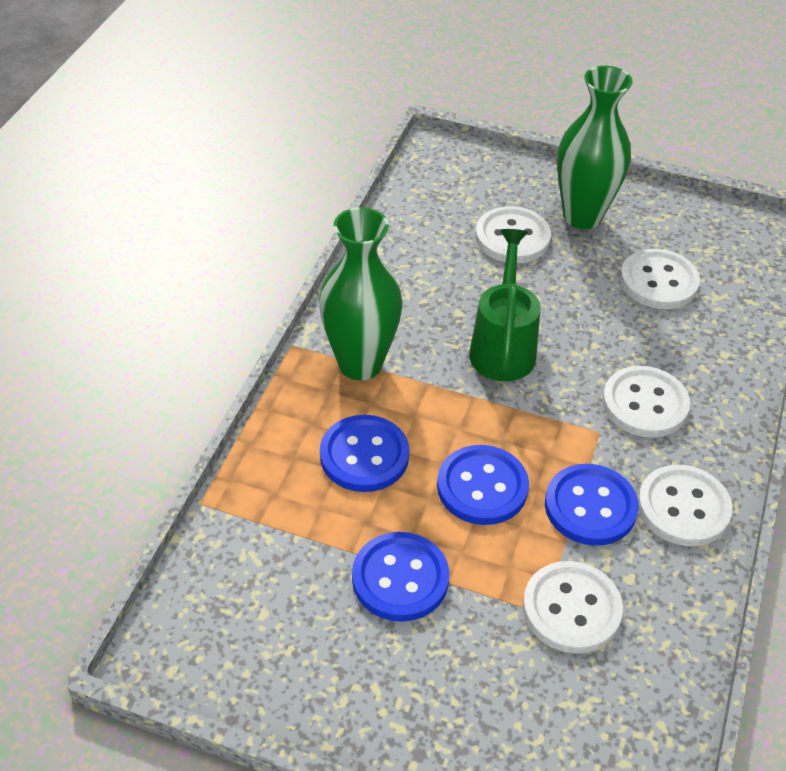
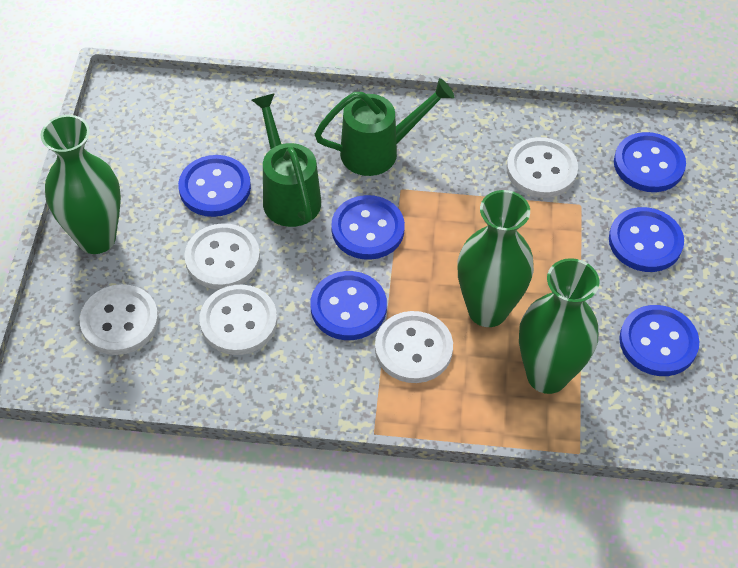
blue button: 4 -> 6
green vase: 2 -> 3
green watering can: 1 -> 2

